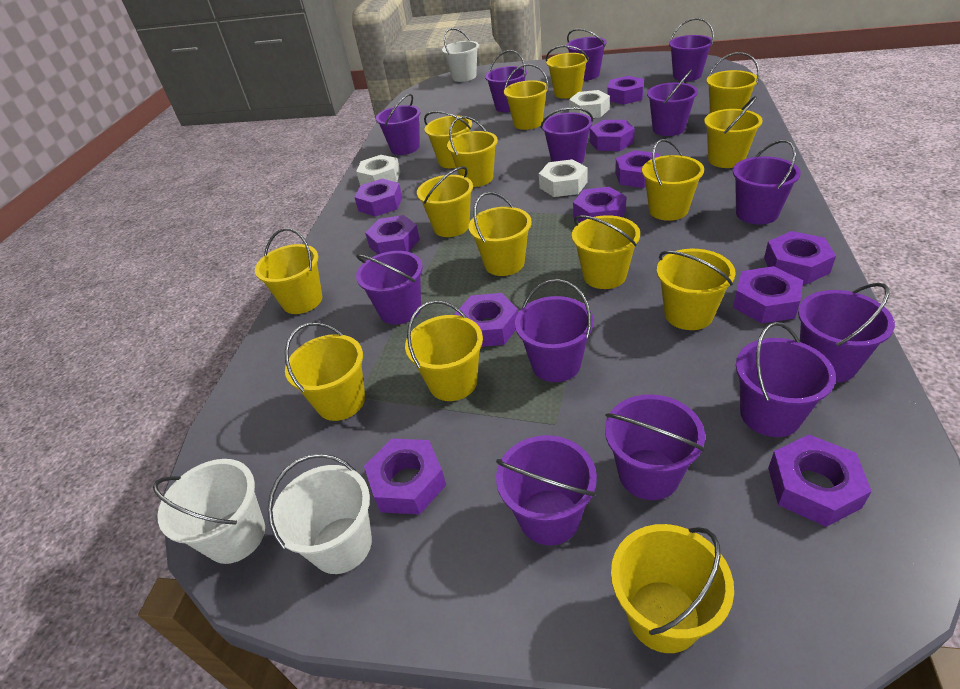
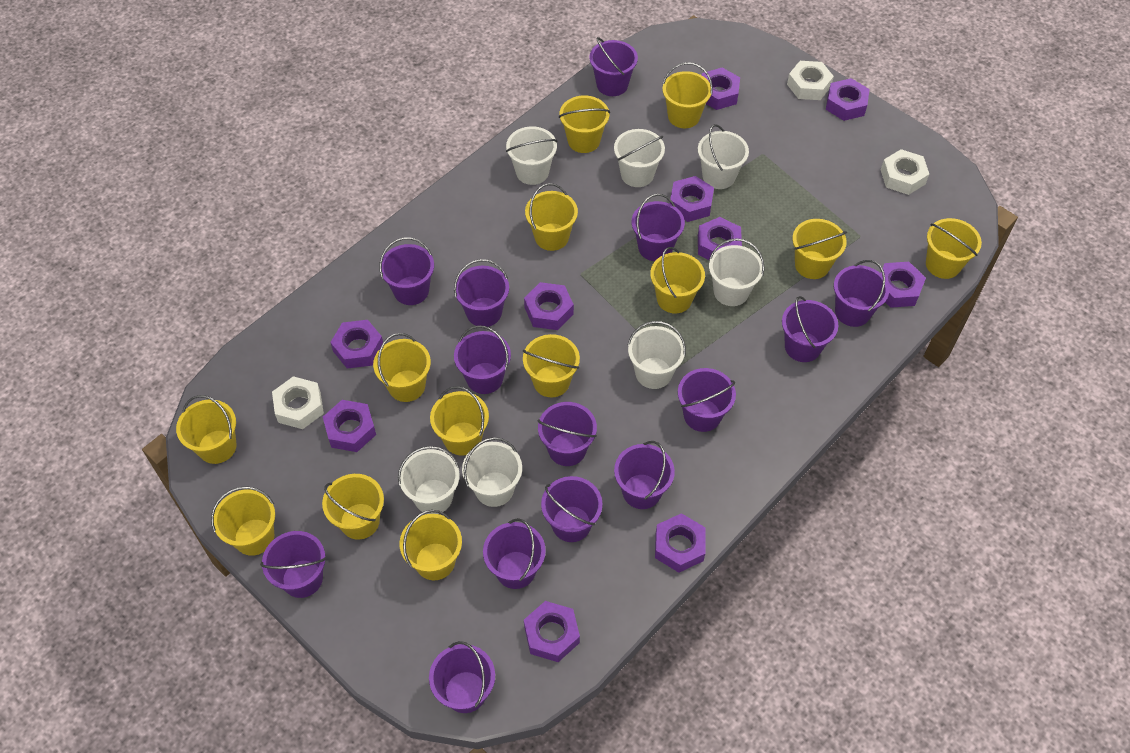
purple bucket: 13 -> 14
purple nut: 11 -> 10
white bucket: 3 -> 7
yellow bucket: 15 -> 13

